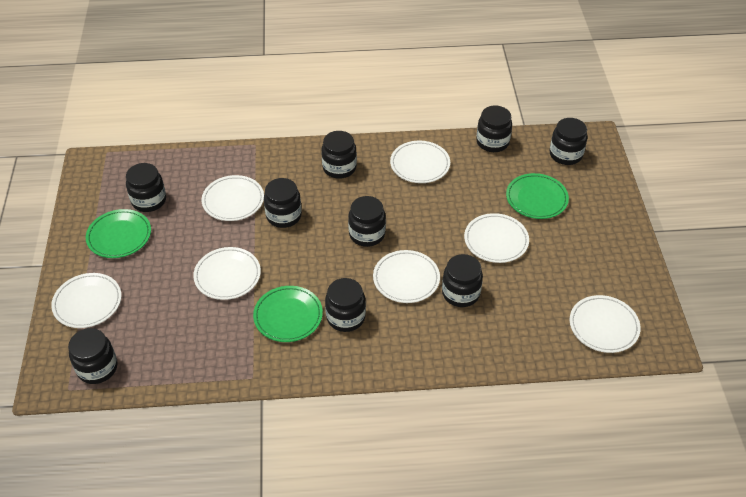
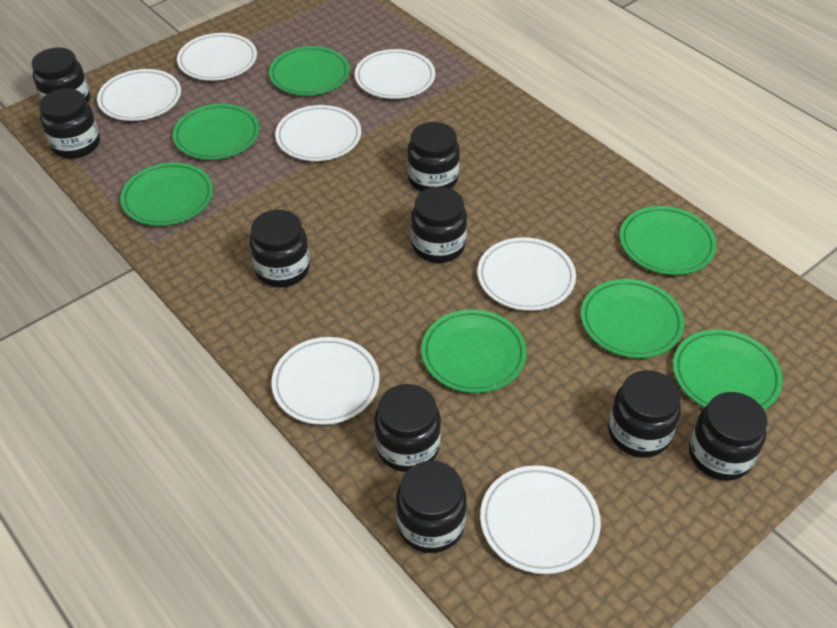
green plate: 3 -> 7

